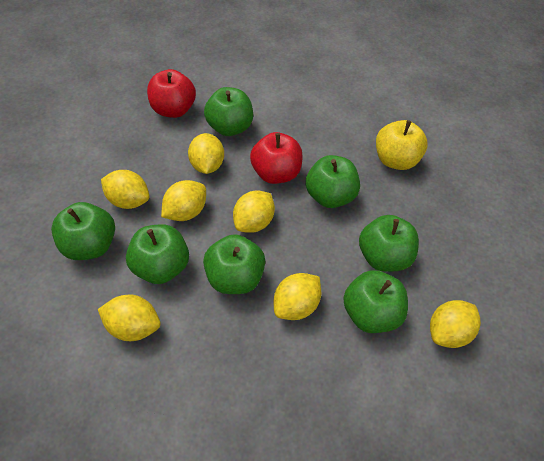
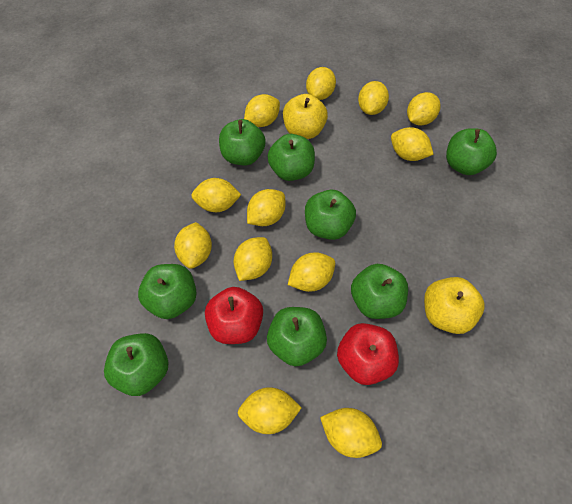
green apple: 7 -> 8
yellow apple: 1 -> 2
yellow lemon: 7 -> 12

